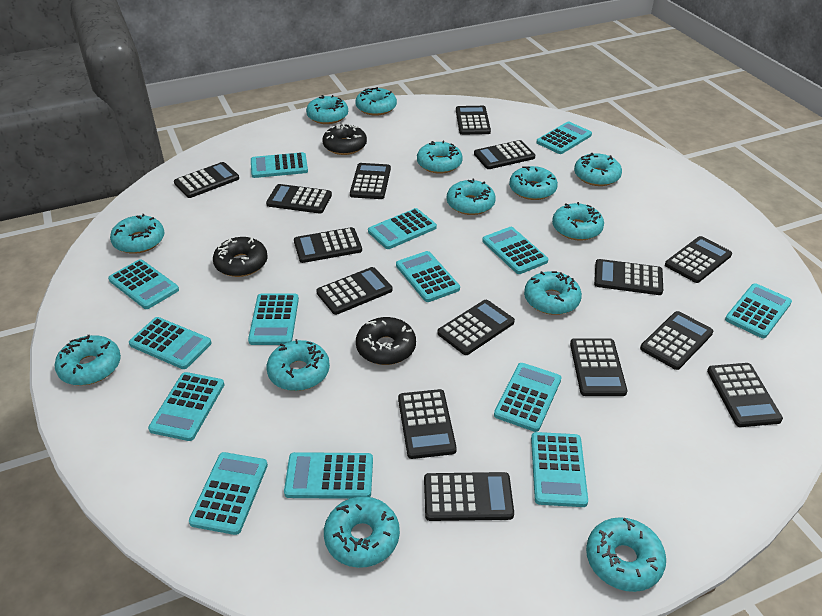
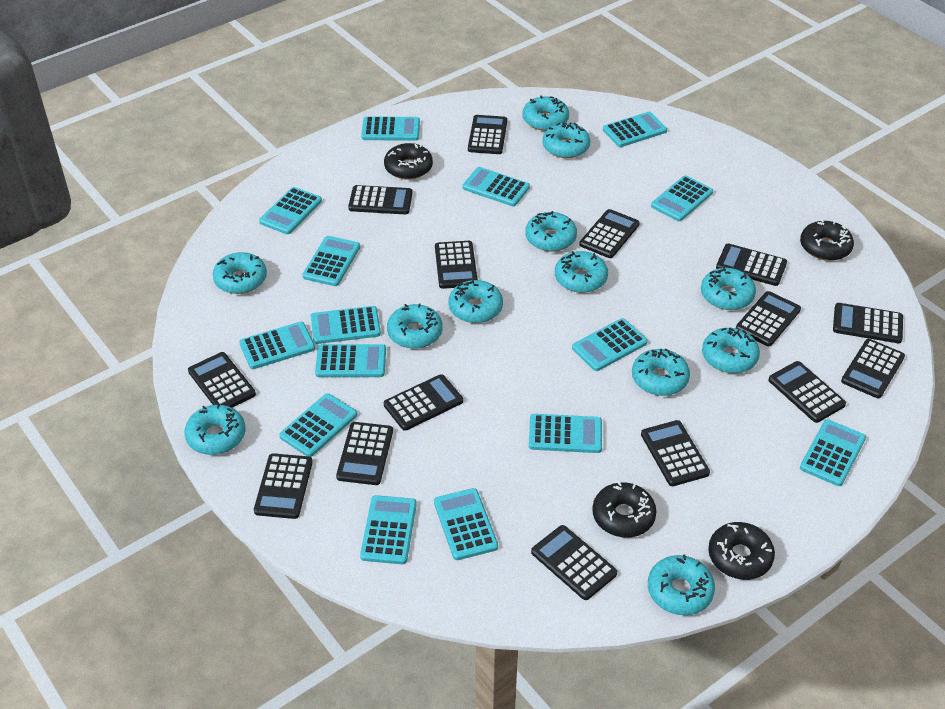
black donut: 3 -> 4
turquoise calculator: 14 -> 15
turquoise donut: 13 -> 12

